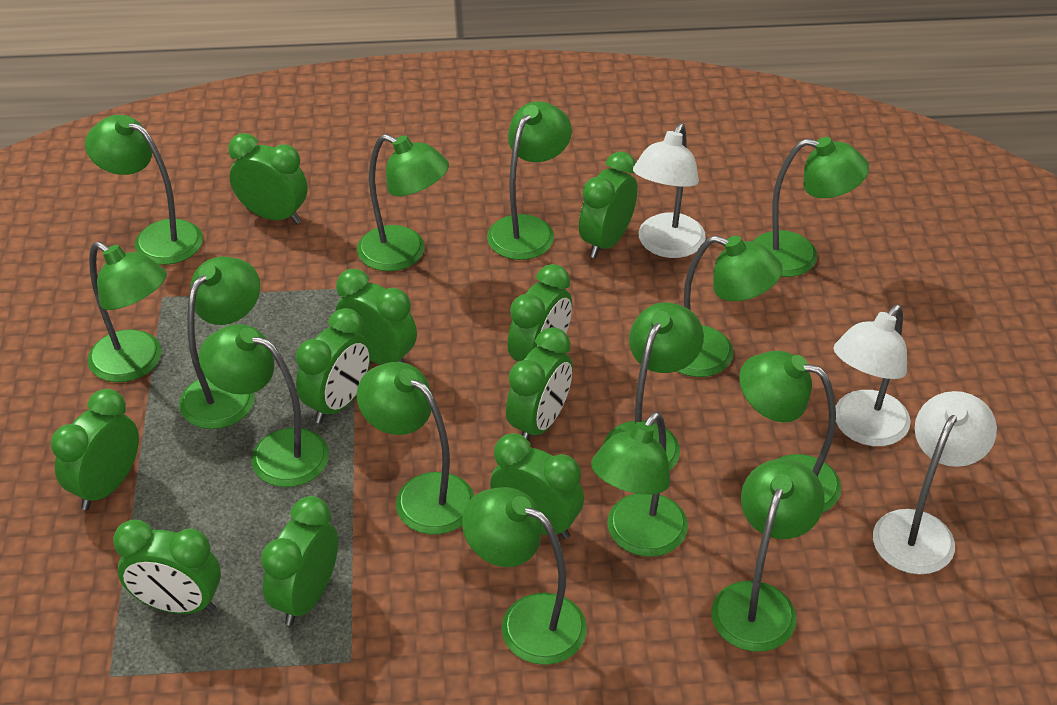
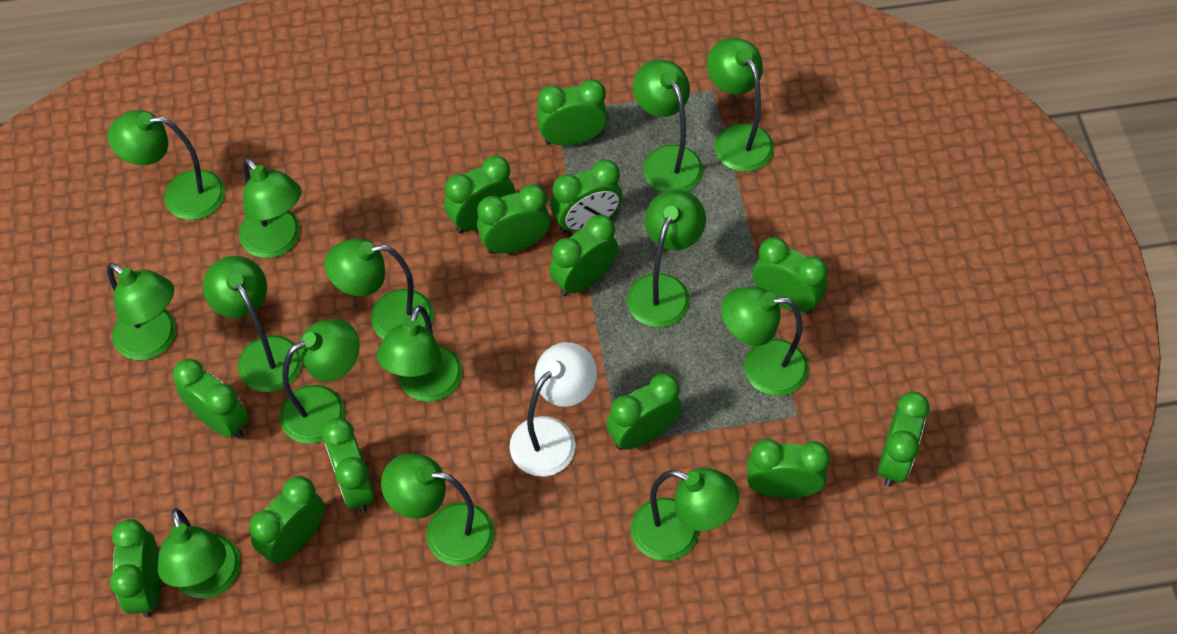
green clock: 10 -> 13
white lamp: 3 -> 1

